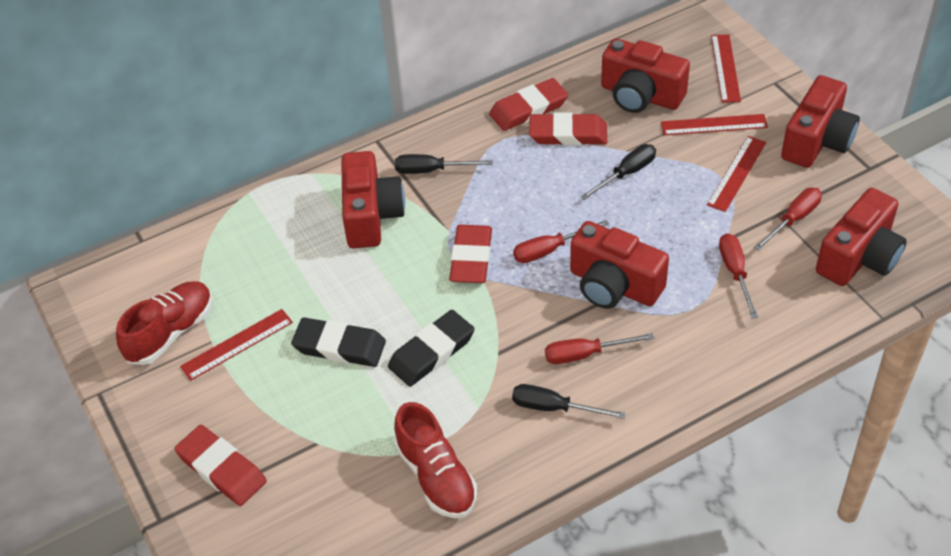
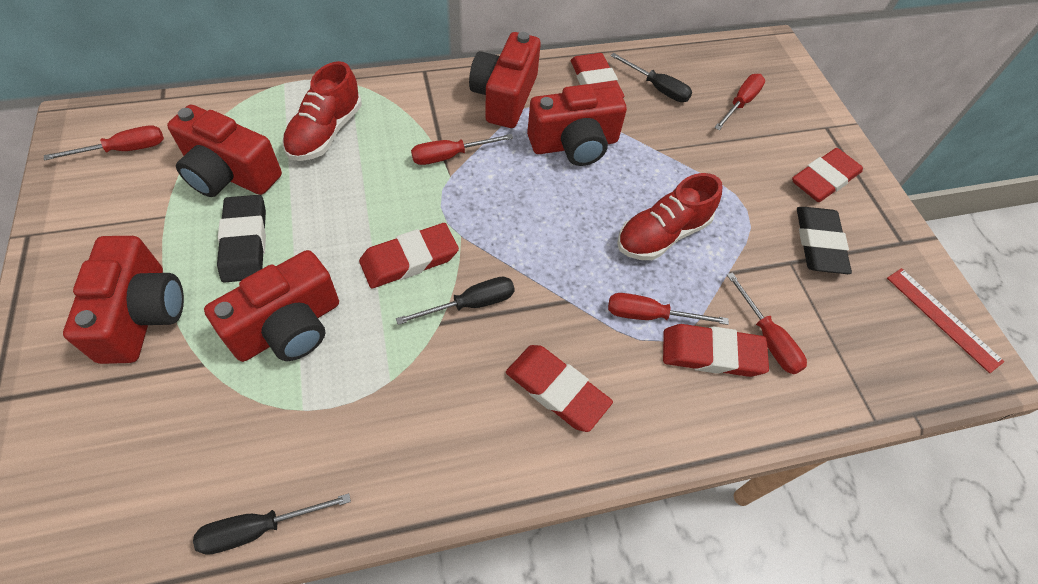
red eraser: 4 -> 5
red ruler: 4 -> 1
red screwdriver: 4 -> 5

